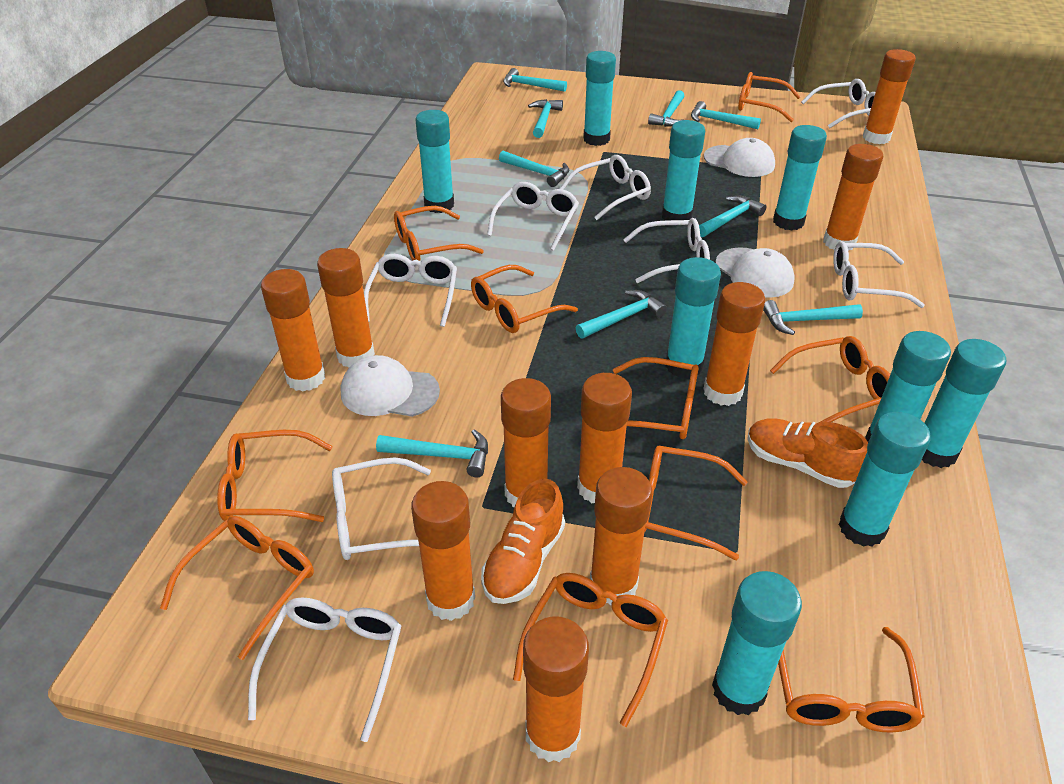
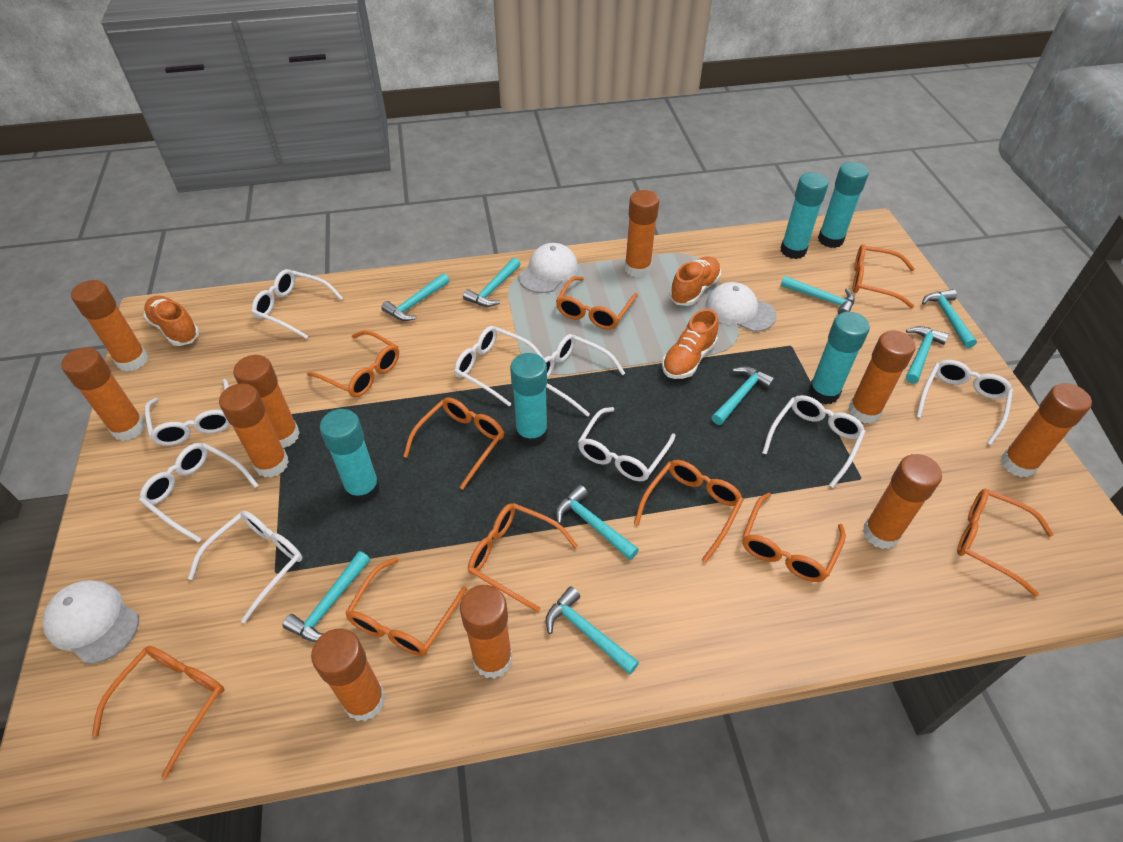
orange shoe: 2 -> 3
turquoise glue stick: 9 -> 5
white glasses: 8 -> 9

